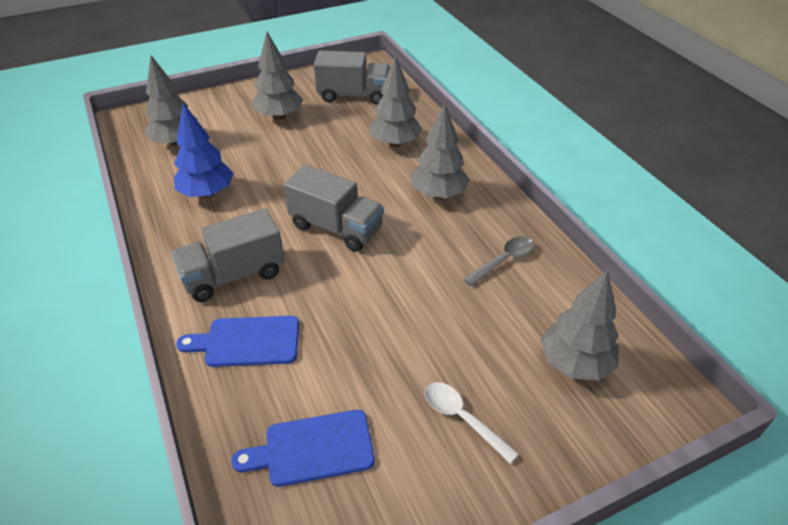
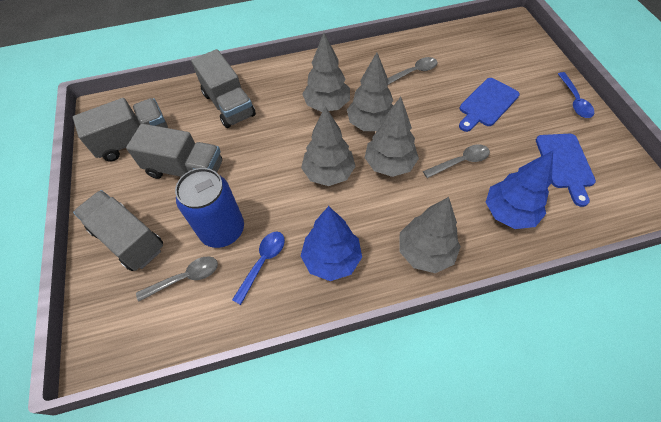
blue can: 0 -> 1
blue spoon: 0 -> 2
blue tree: 1 -> 2
grey spoon: 1 -> 3
grey truck: 3 -> 4
white spoon: 1 -> 0

